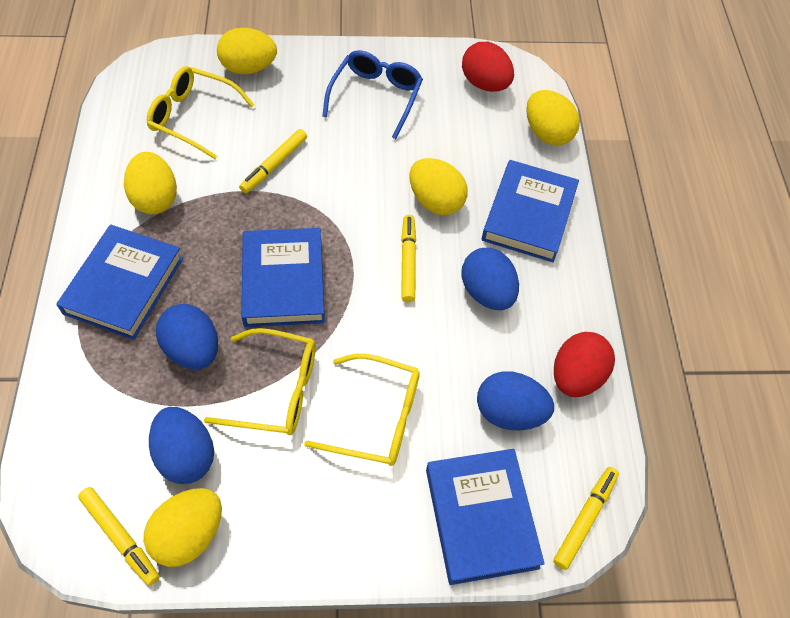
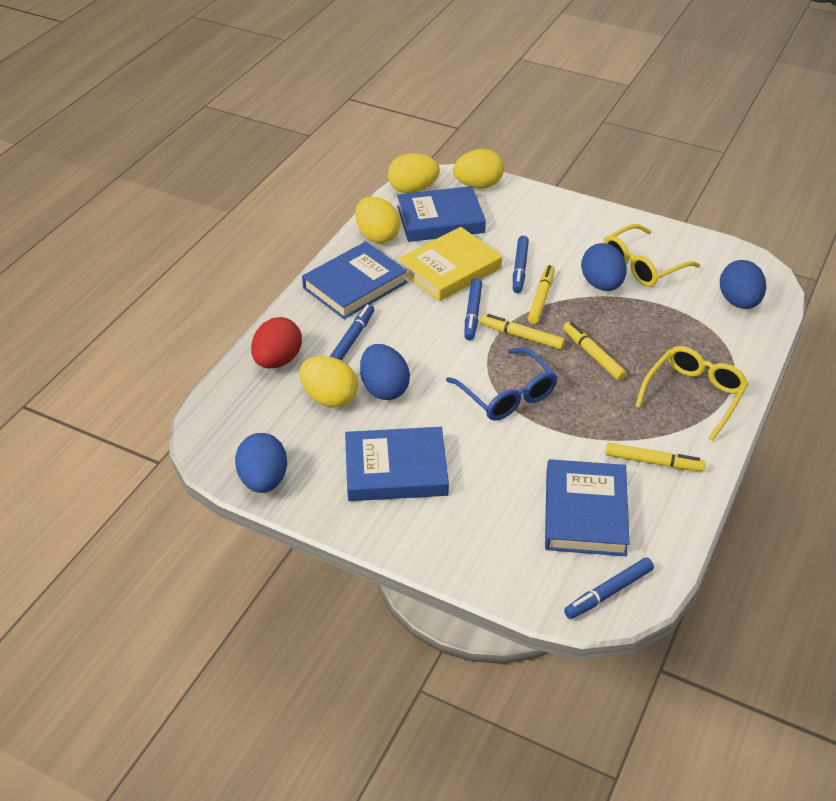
blue marker: 0 -> 4
red egg: 2 -> 1
yellow book: 0 -> 1
yellow egg: 5 -> 4
yellow glasses: 3 -> 2

